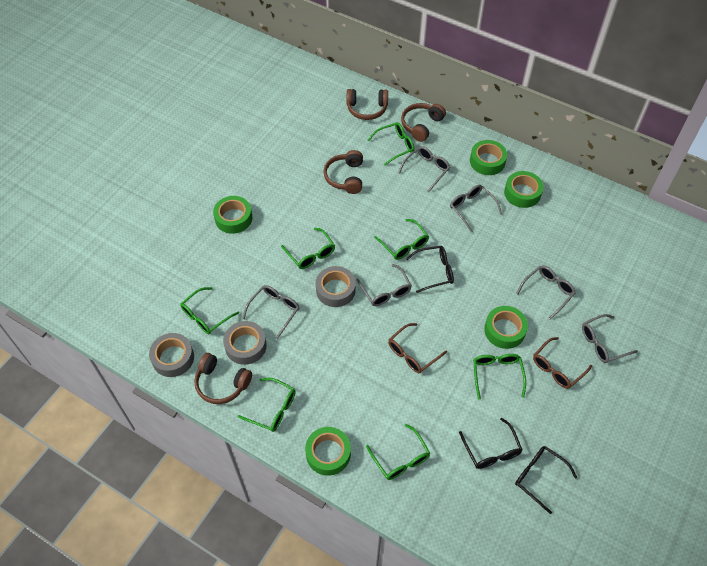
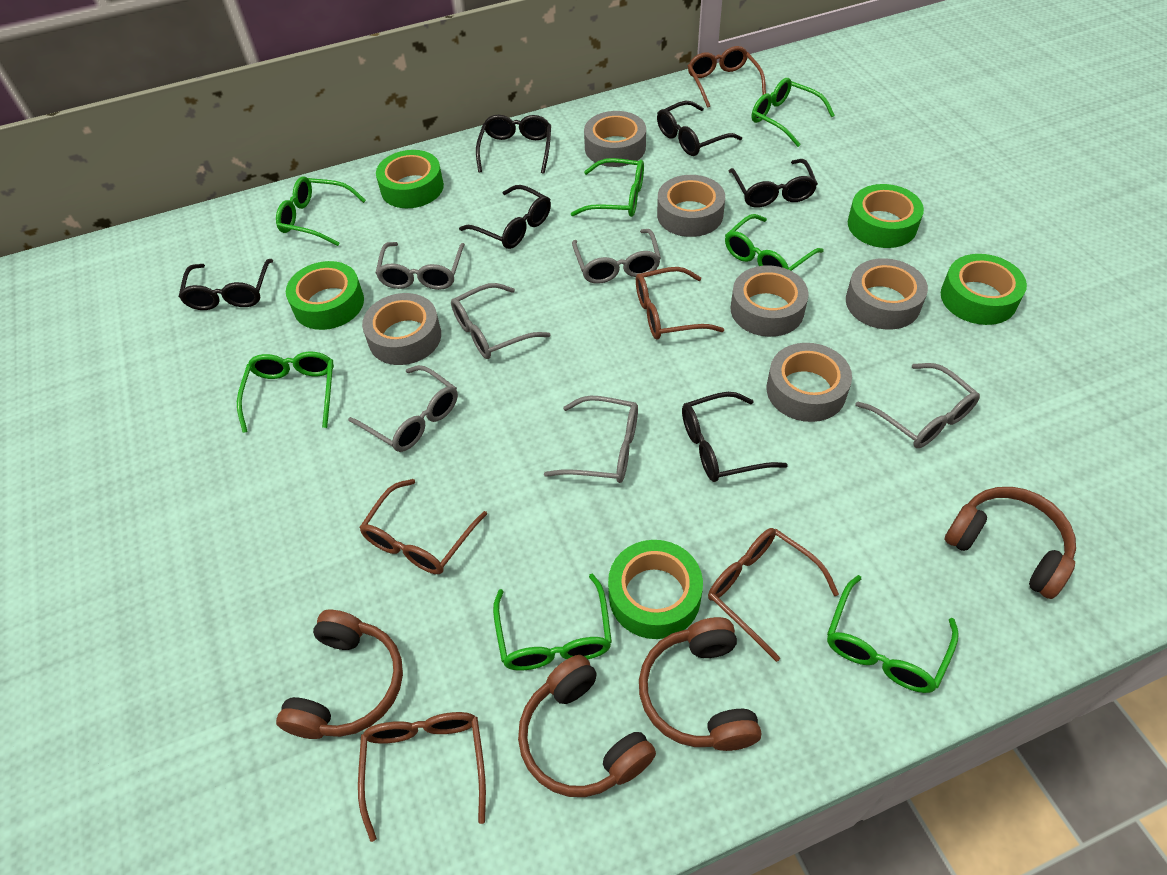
black glasses: 3 -> 6
brown glasses: 2 -> 5
grey tape: 3 -> 6

